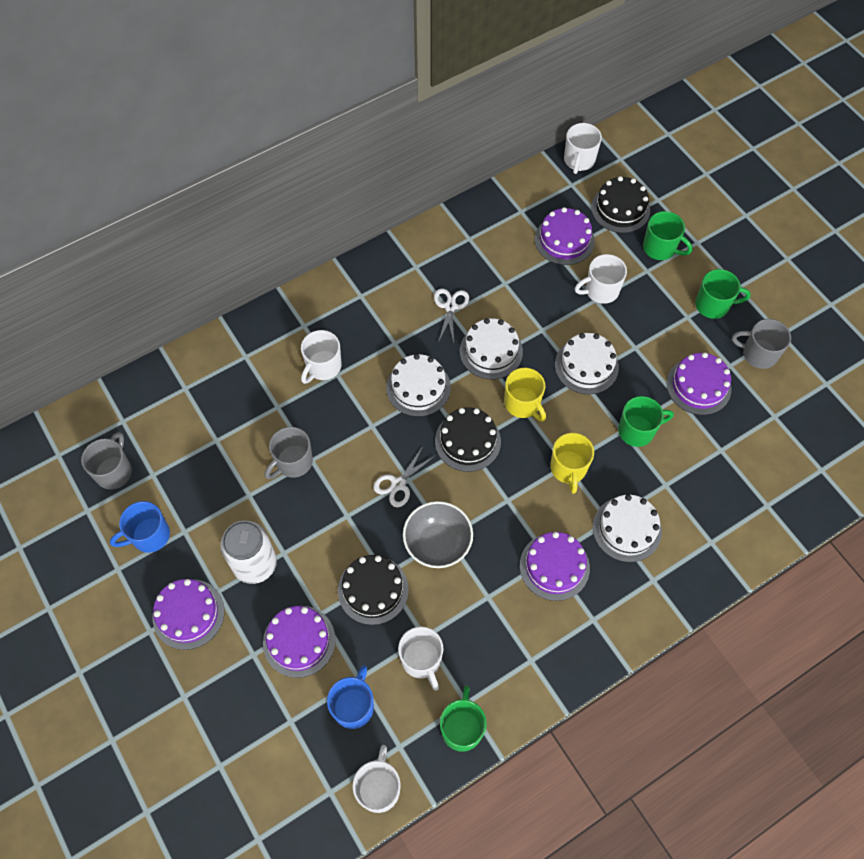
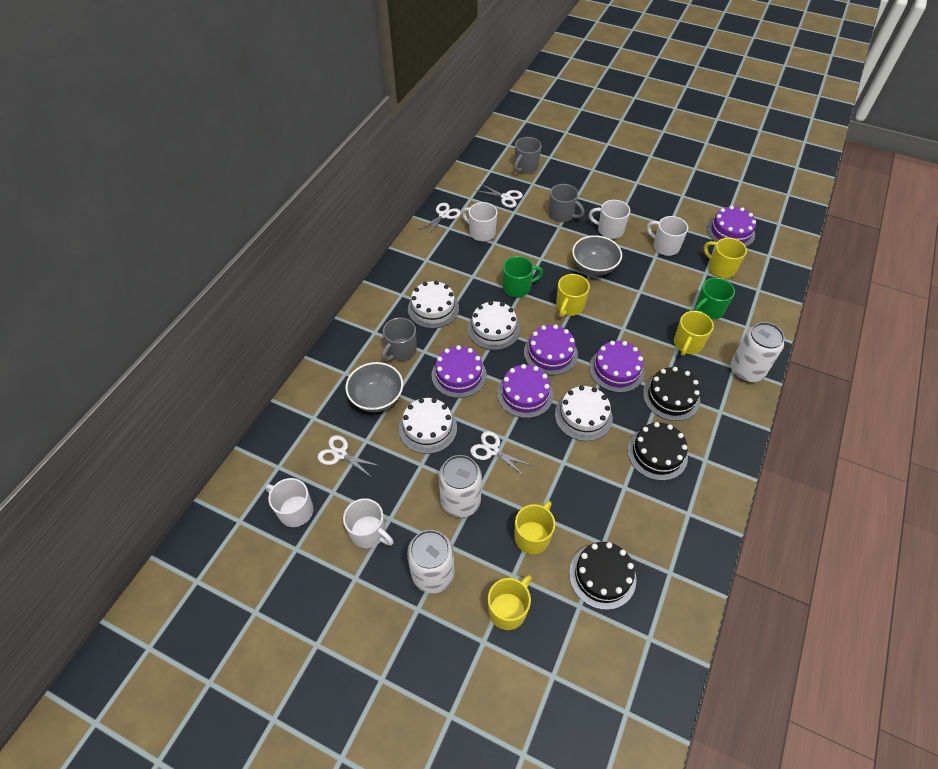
blue mug: 2 -> 0
green mug: 4 -> 2
grey bowl: 1 -> 2
white can: 1 -> 3
white scissors: 2 -> 4
yellow mug: 2 -> 5

